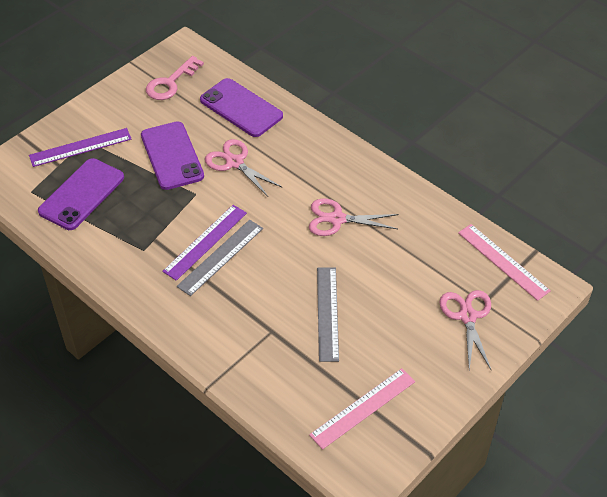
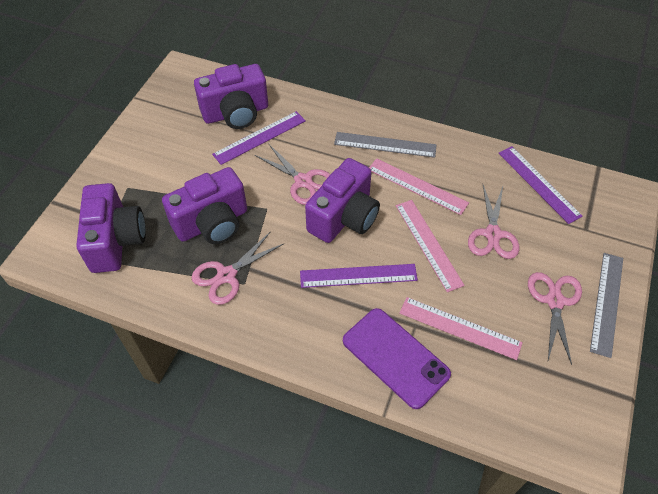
pink key: 1 -> 0
pink ruler: 2 -> 3
pink scissors: 3 -> 4
purple camera: 0 -> 4
purple phone: 3 -> 1
purple ruler: 2 -> 3

